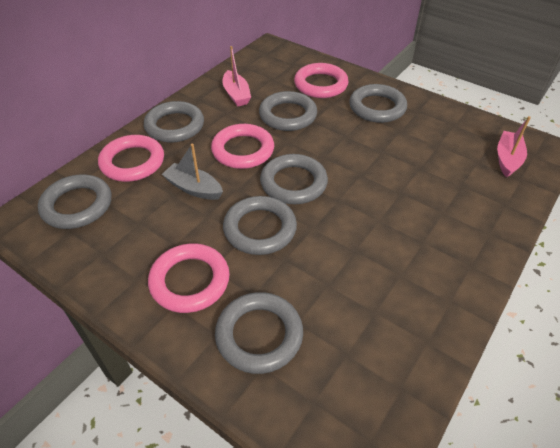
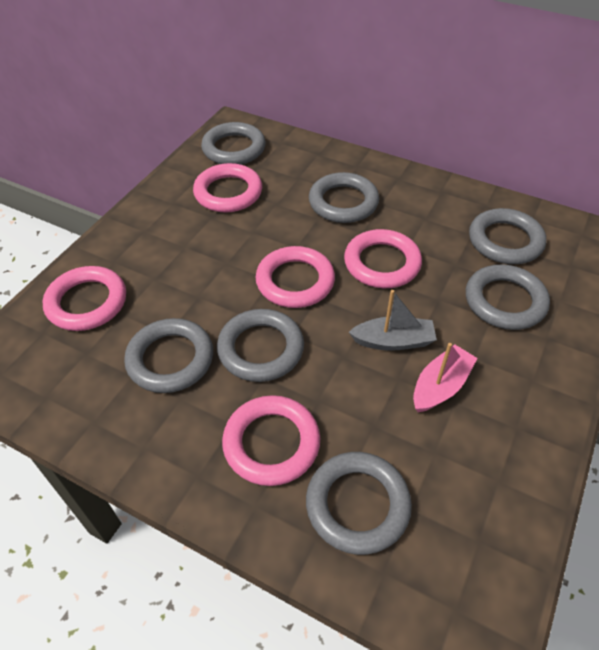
pink boat: 2 -> 1
pink ring: 4 -> 5

